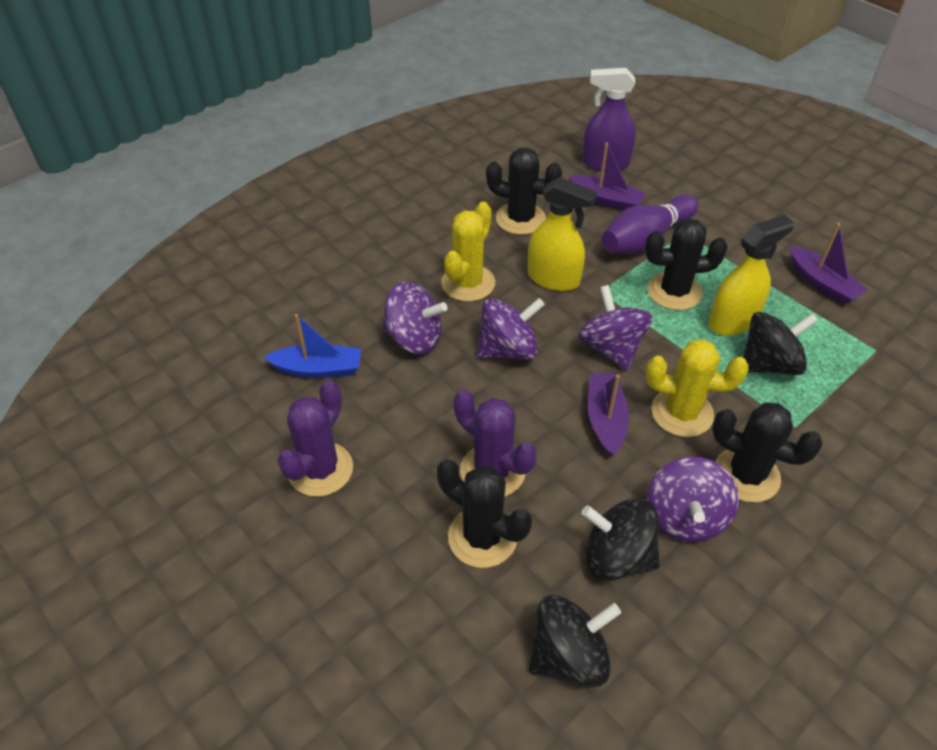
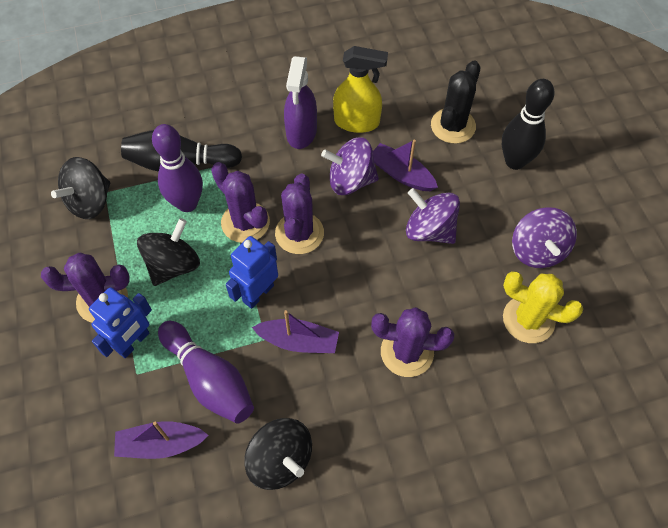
black bowling pin: 0 -> 2
black cactus: 4 -> 1
blue boat: 1 -> 0
blue robot: 0 -> 2
purple bowling pin: 1 -> 2
purple cactus: 2 -> 4
purple spinning top: 4 -> 3
yellow cactus: 2 -> 1
yellow spray bottle: 2 -> 1

